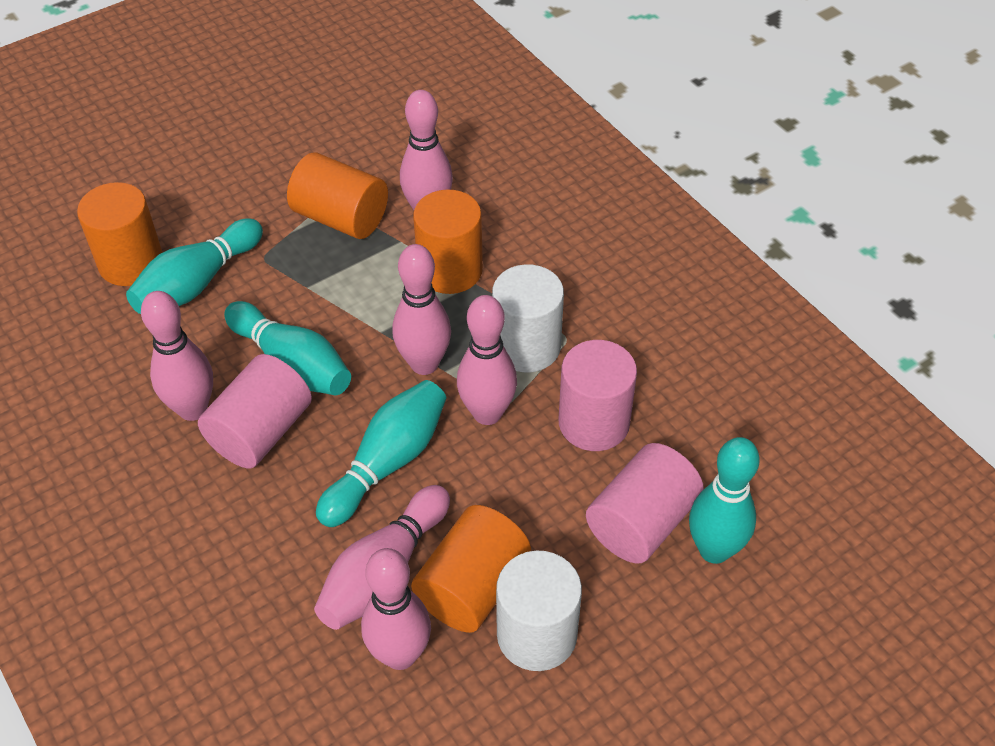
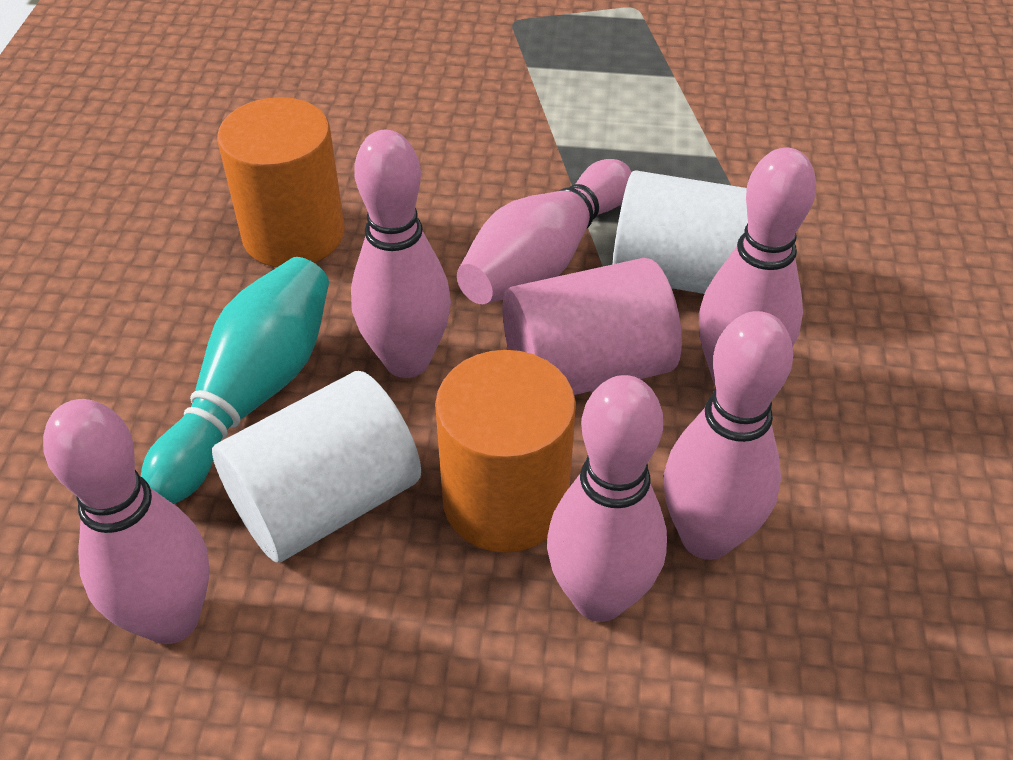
orange cylinder: 4 -> 2
pink cylinder: 3 -> 1
turquoise bowling pin: 4 -> 1

